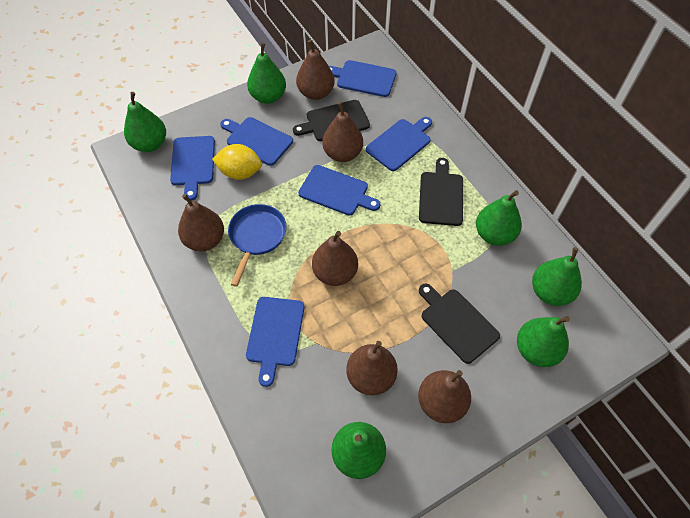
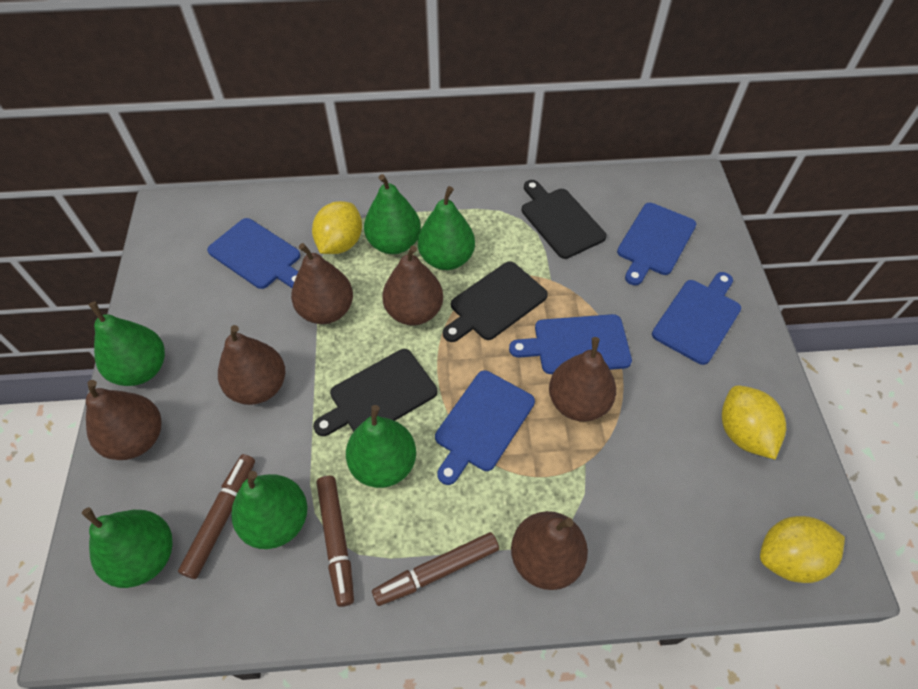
blue cutting board: 6 -> 5
blue pan: 1 -> 0
brown marker: 0 -> 3
yellow lemon: 1 -> 3

